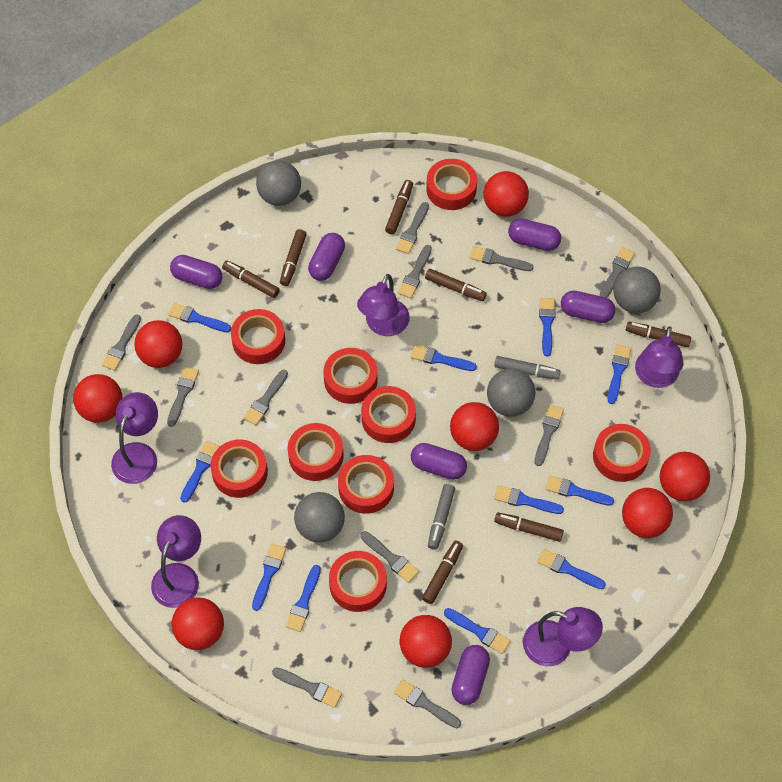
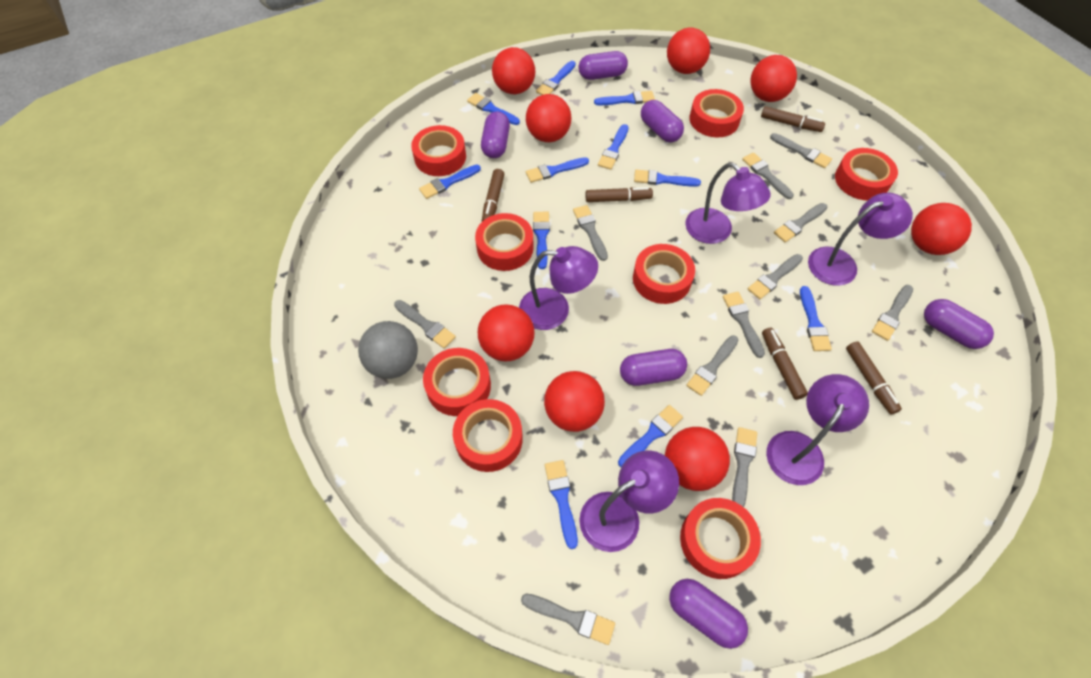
brown marker: 7 -> 5
grey ball: 4 -> 1
grey marker: 2 -> 0
red tape: 9 -> 8

